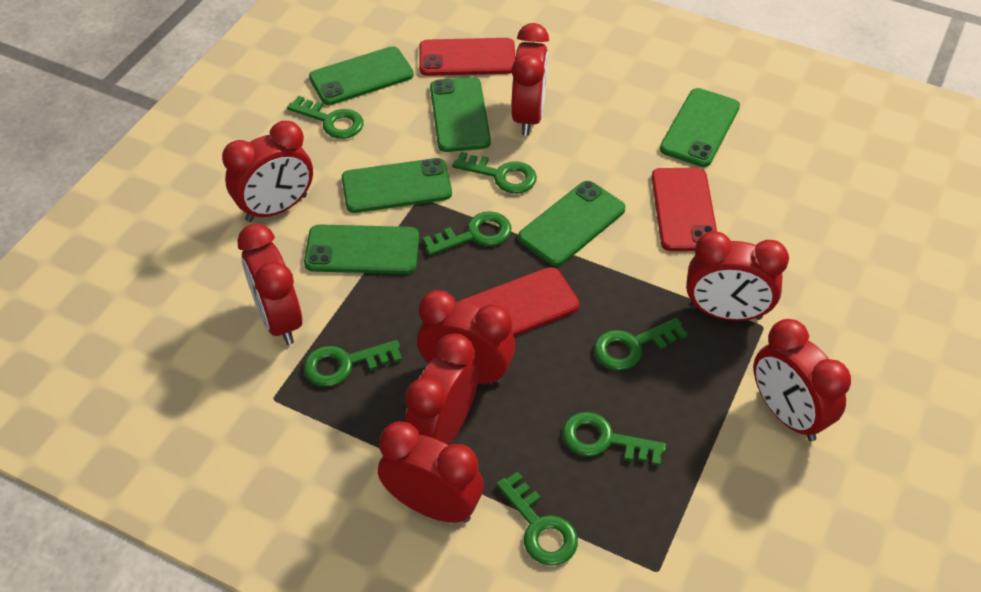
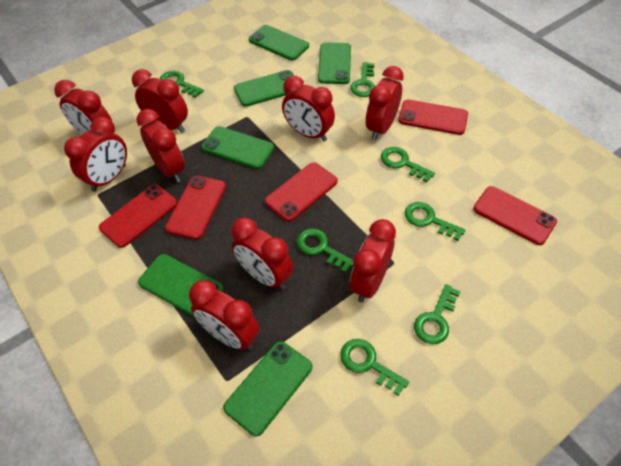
red clock: 8 -> 9
red phone: 3 -> 5

